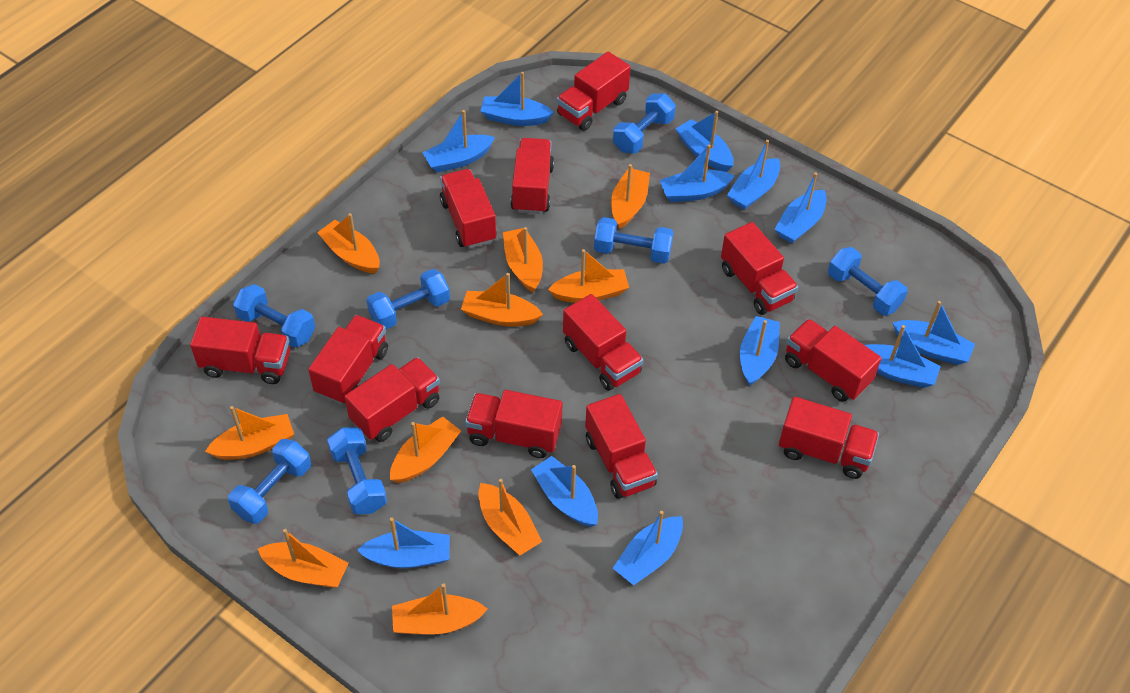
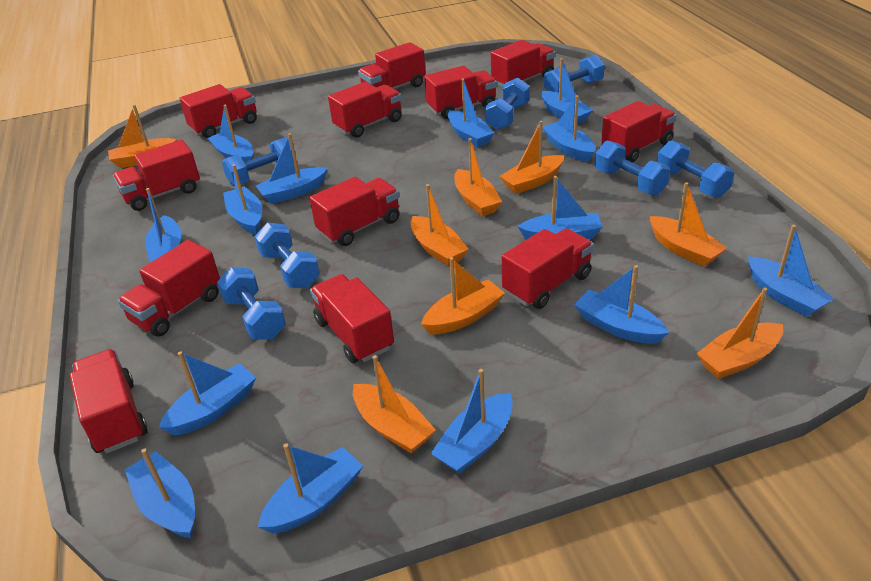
blue boat: 12 -> 14
orange boat: 10 -> 8

